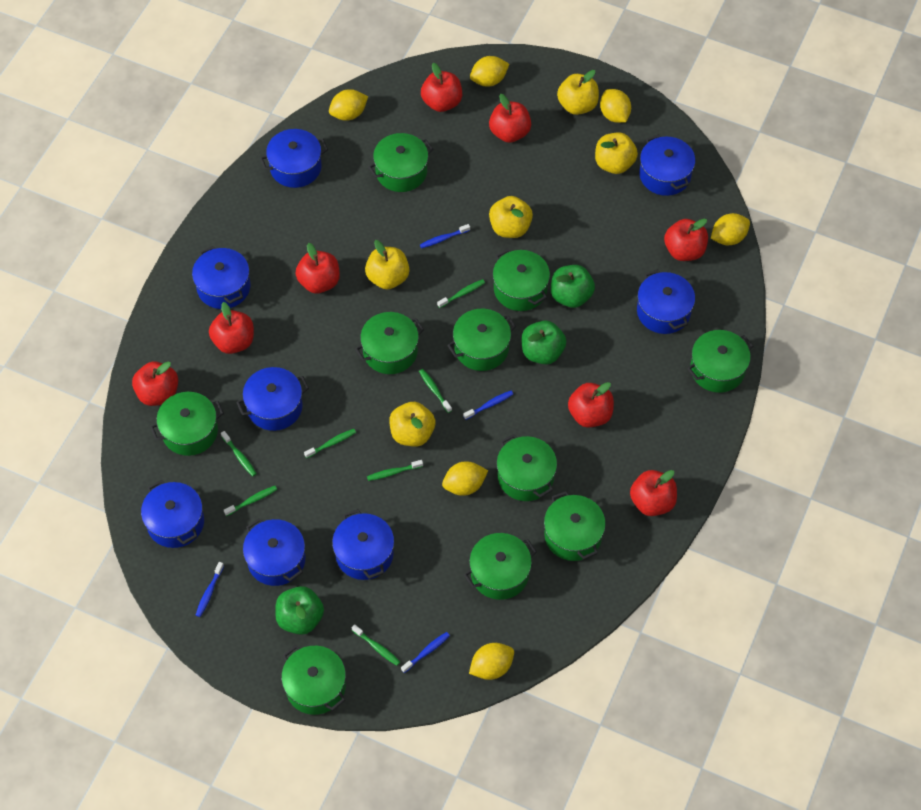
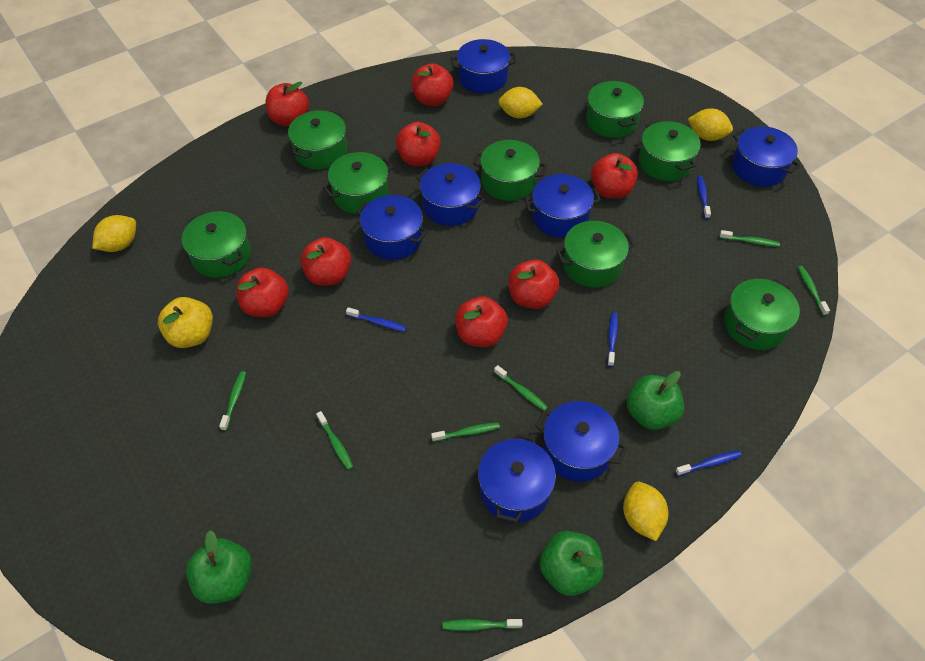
blue pot: 8 -> 7
green pot: 10 -> 8
yellow apple: 5 -> 1
yellow lemon: 6 -> 4

